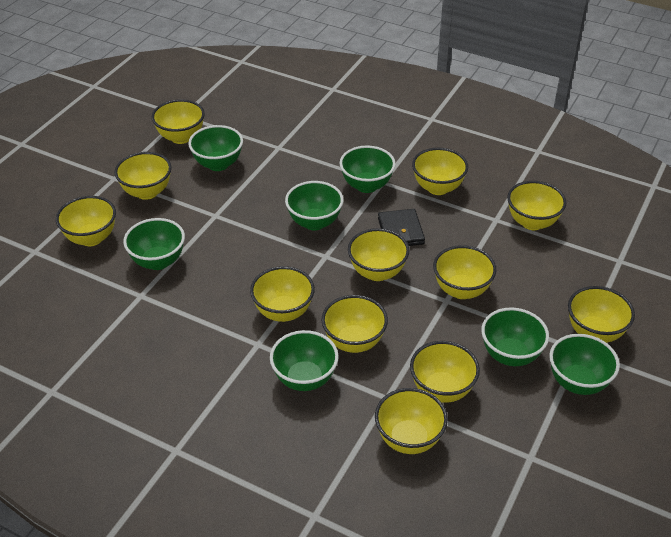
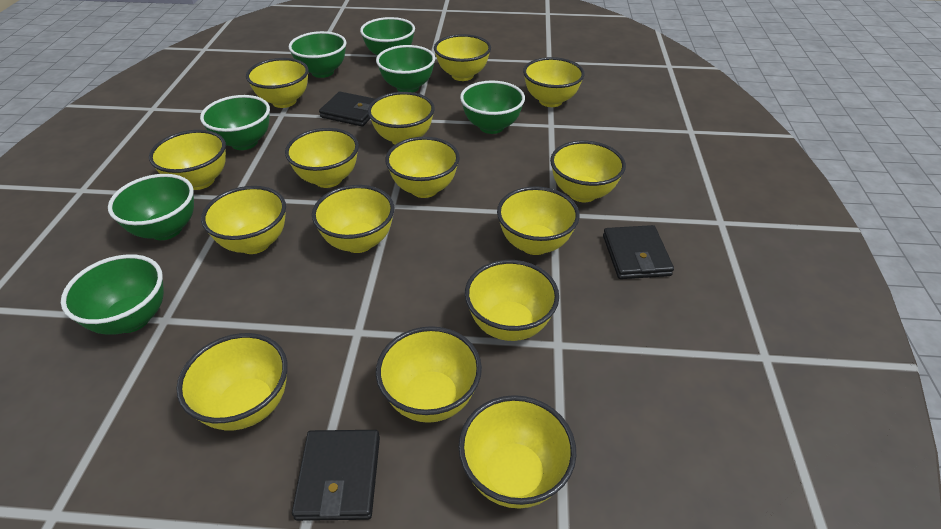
black wallet: 1 -> 3
yellow bowl: 12 -> 15

